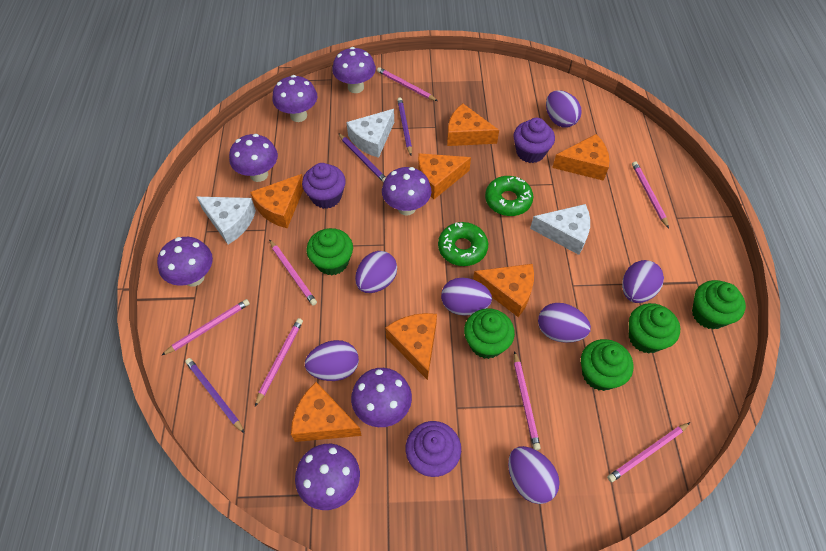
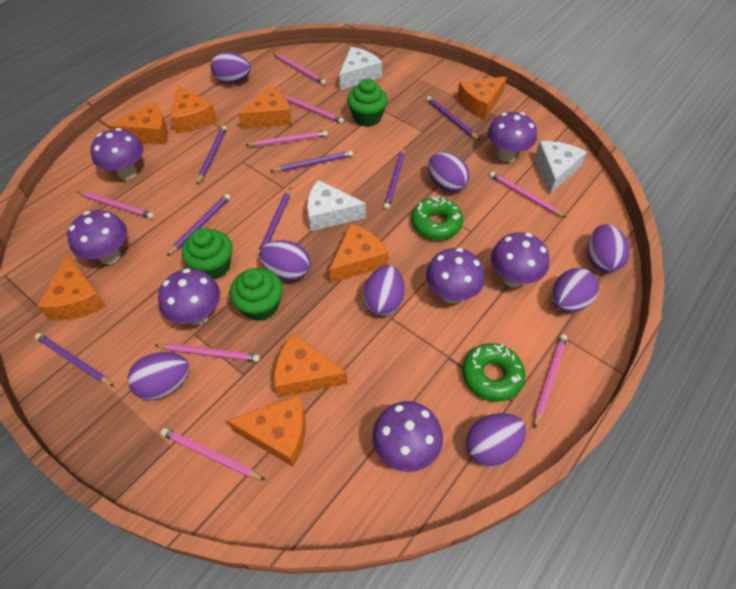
green cupcake: 5 -> 3
orange cheese: 7 -> 8
pink pencil: 7 -> 8
purple cupcake: 3 -> 0
purple egg: 7 -> 8
purple pencil: 3 -> 7

